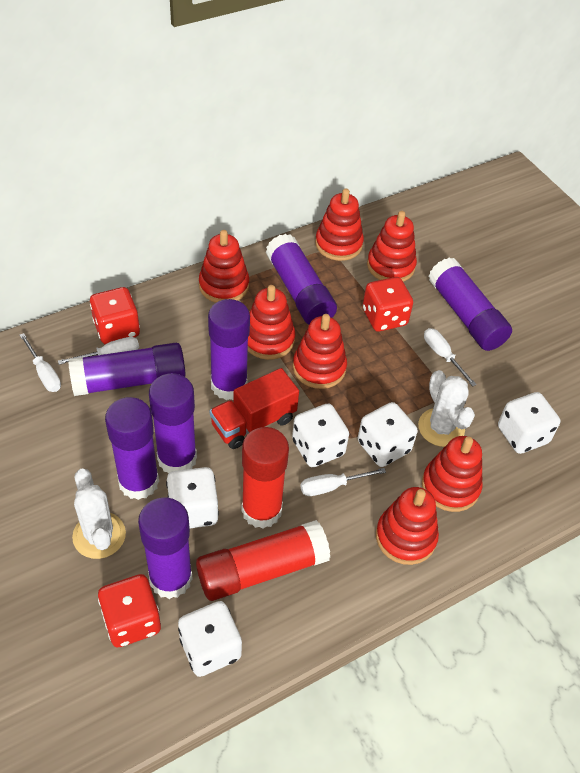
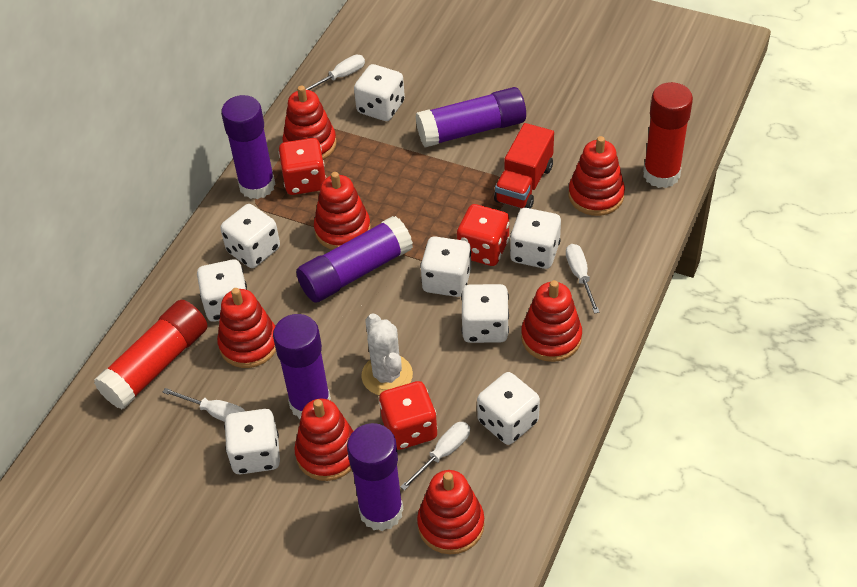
purple glue stick: 7 -> 5
white cactus: 2 -> 1
white dice: 5 -> 8

